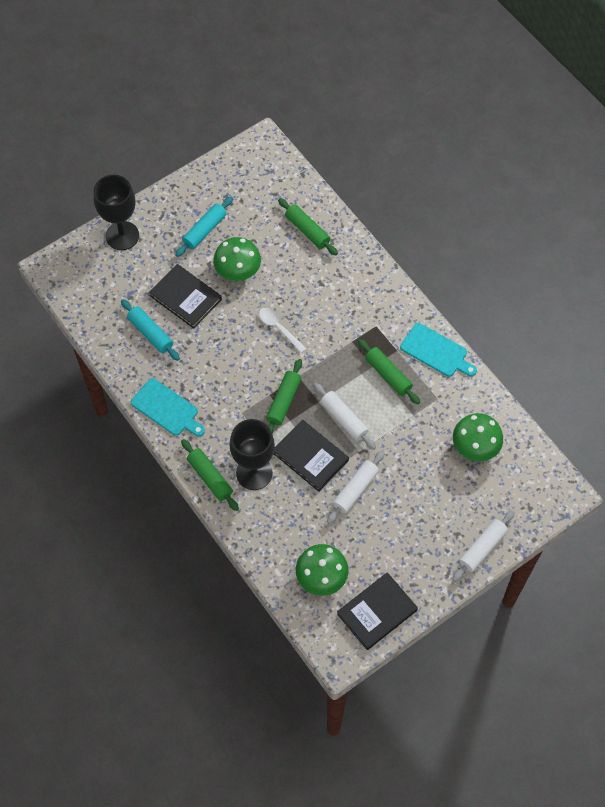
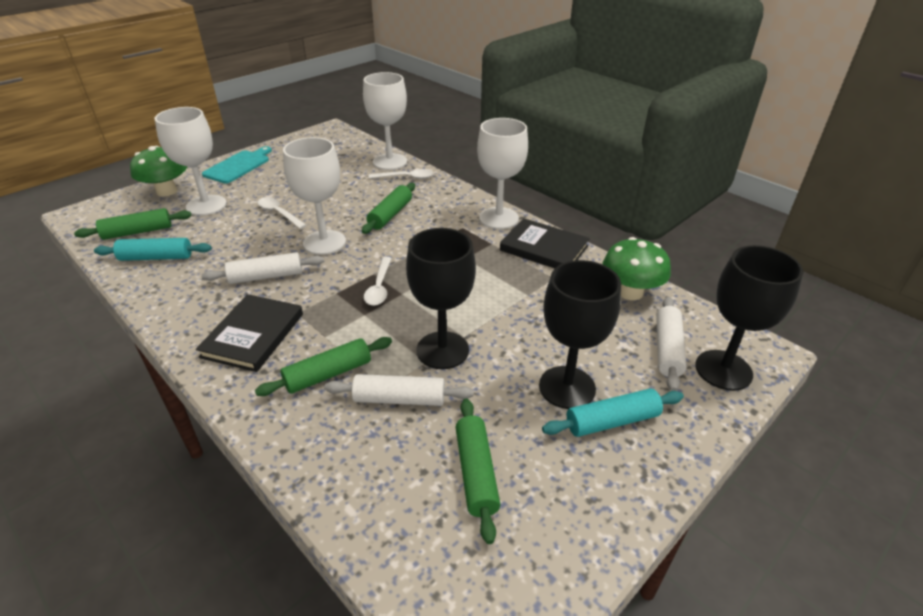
black book: 3 -> 2
black goblet: 2 -> 3
green mushroom: 3 -> 2
turquoise cutting board: 2 -> 1
white goblet: 0 -> 4
white spoon: 1 -> 3

